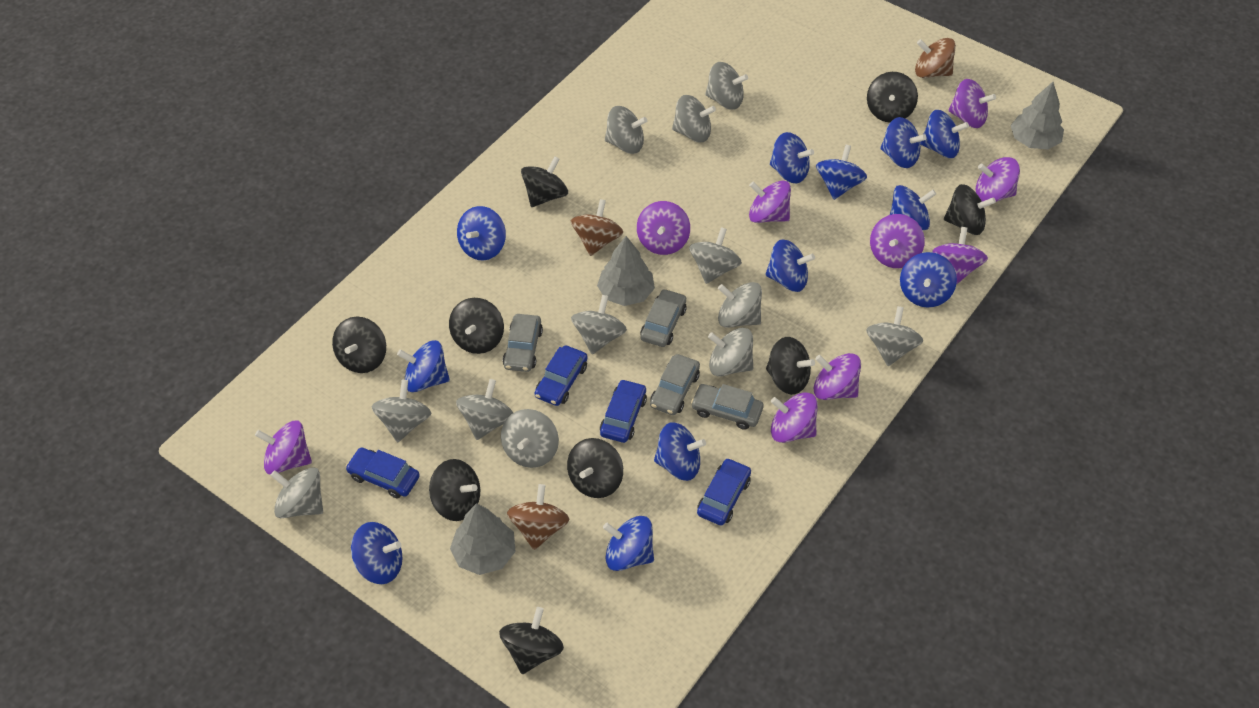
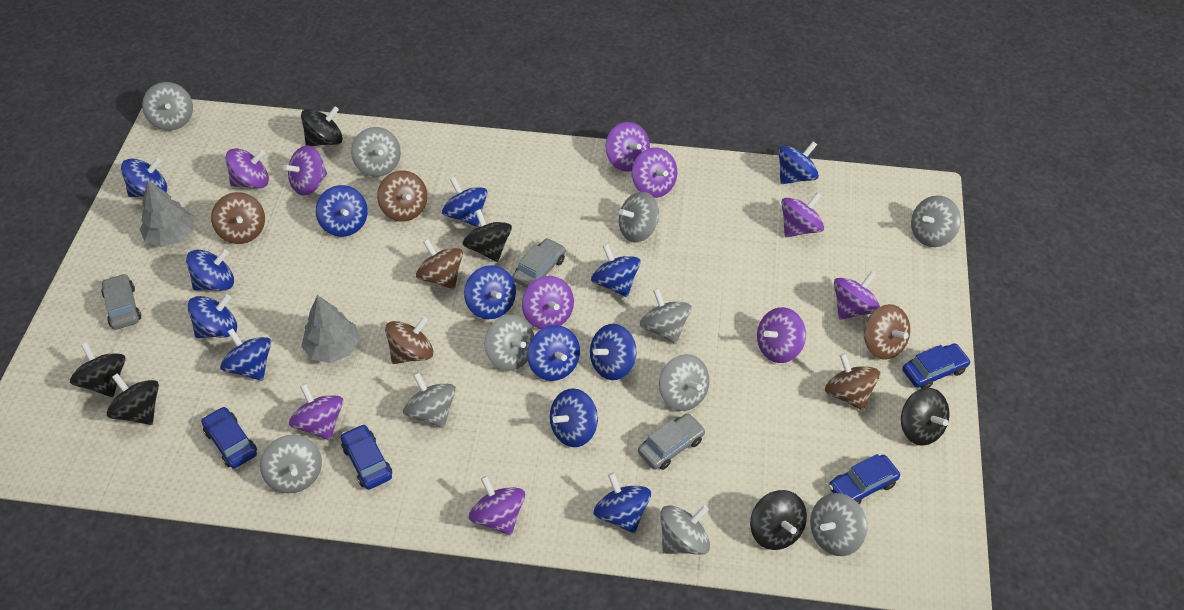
black spinning top: 9 -> 6
blue spinning top: 12 -> 13
brown spinning top: 3 -> 6
grey car: 4 -> 3
grey spinning top: 12 -> 11
grey tree: 3 -> 2
purple spinning top: 9 -> 10

